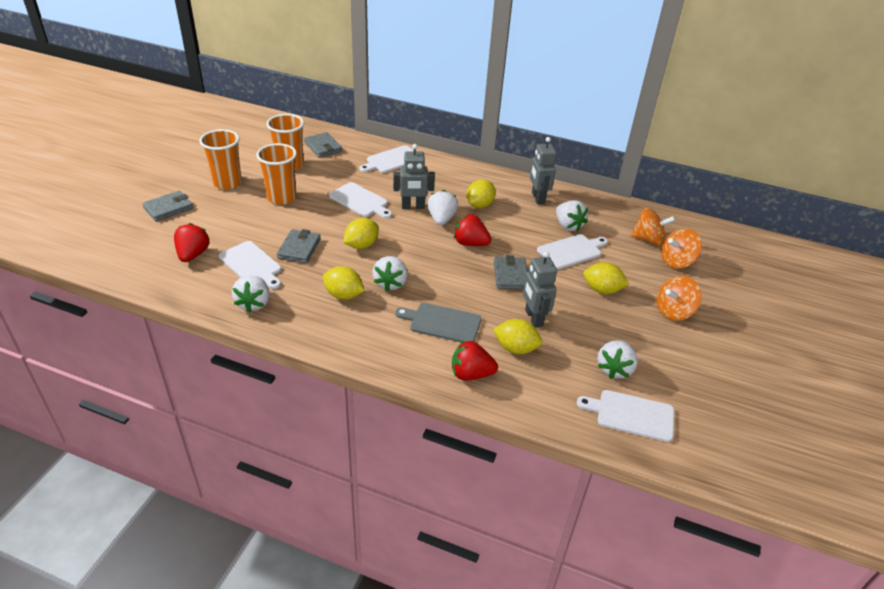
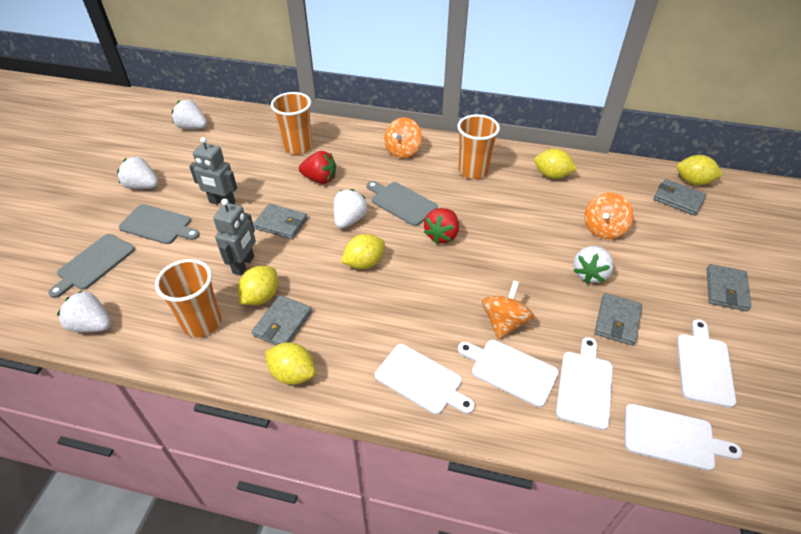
grey cutting board: 1 -> 3
grey robot: 3 -> 2
grey wallet: 4 -> 5
red strawberry: 3 -> 2

